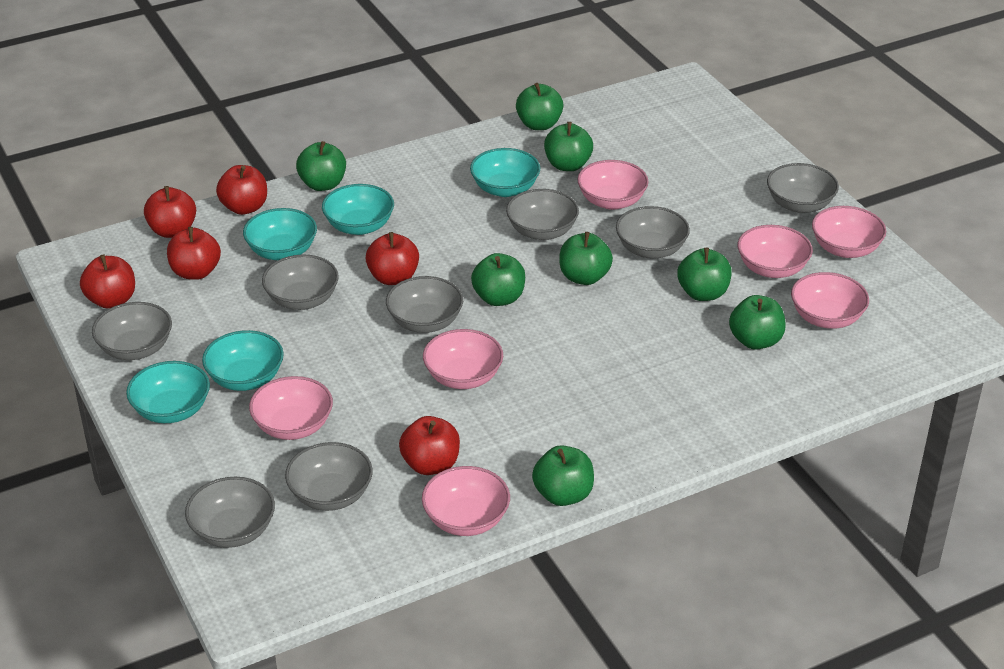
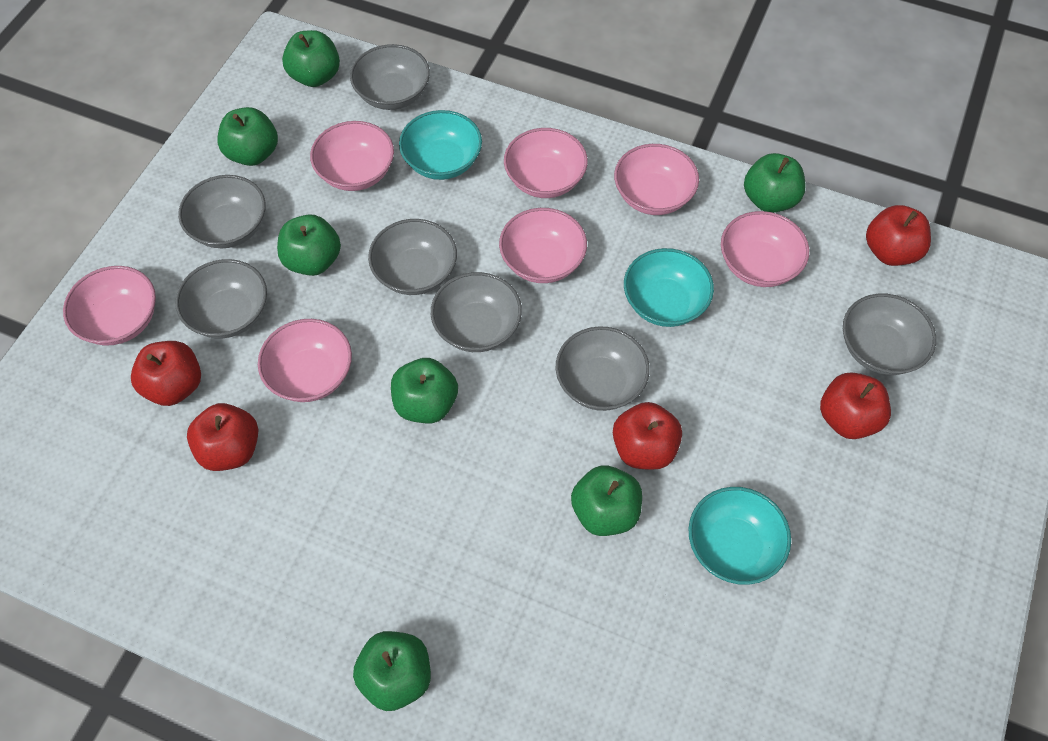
green apple: 8 -> 7
grey bowl: 8 -> 7
red apple: 6 -> 5
turquoise bowl: 5 -> 3

